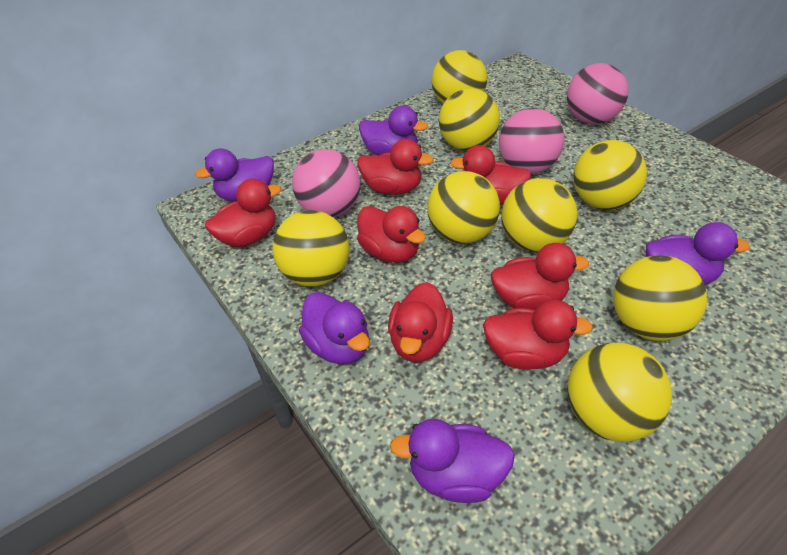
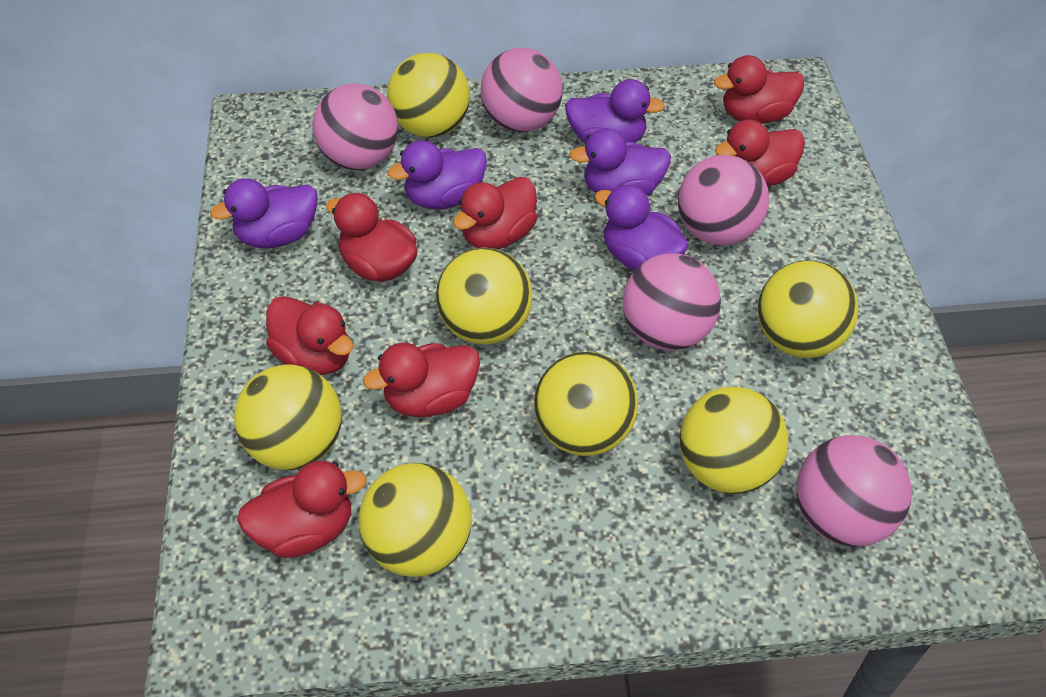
pink ball: 3 -> 5
yellow ball: 8 -> 7

